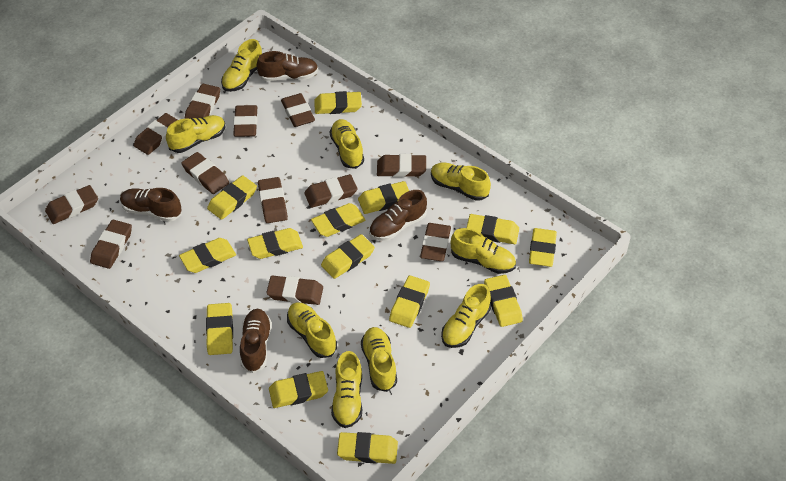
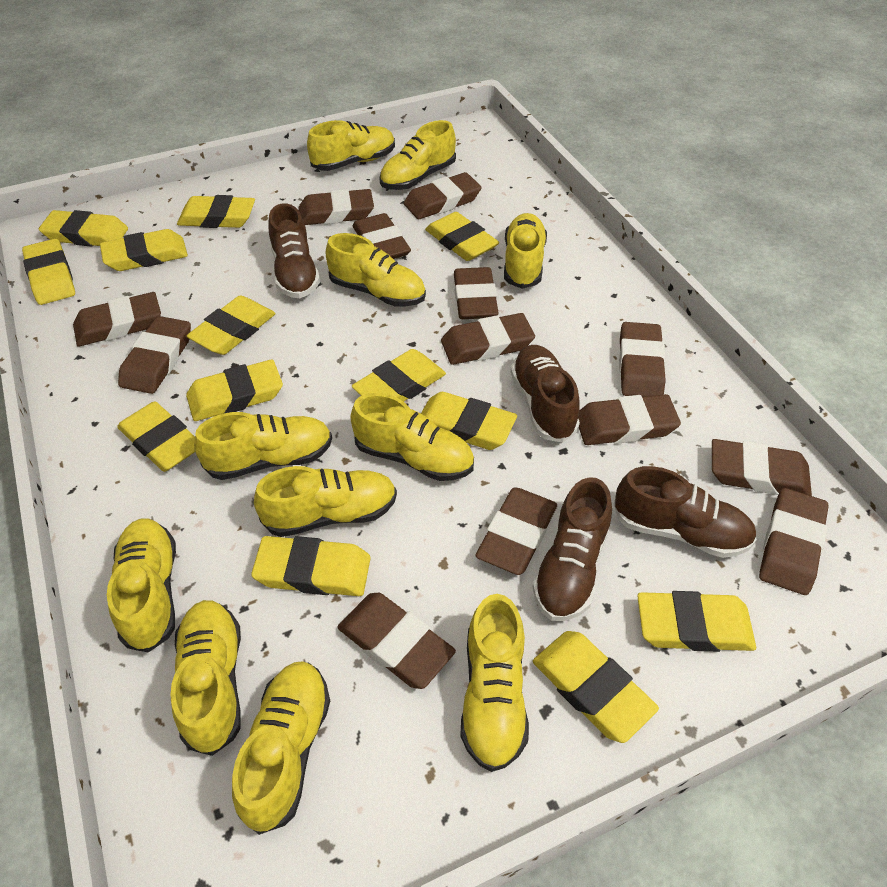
brown eraser: 12 -> 13
yellow eraser: 14 -> 13
yellow shoe: 9 -> 11

